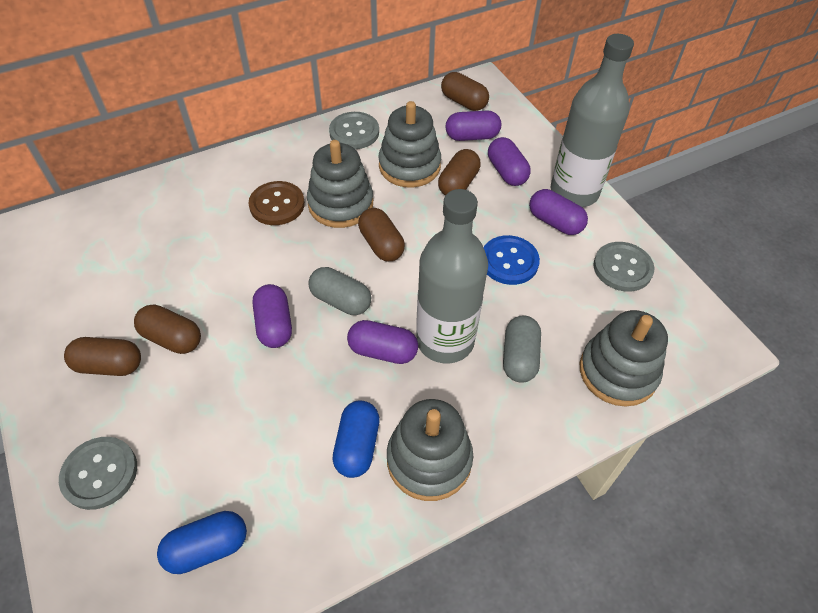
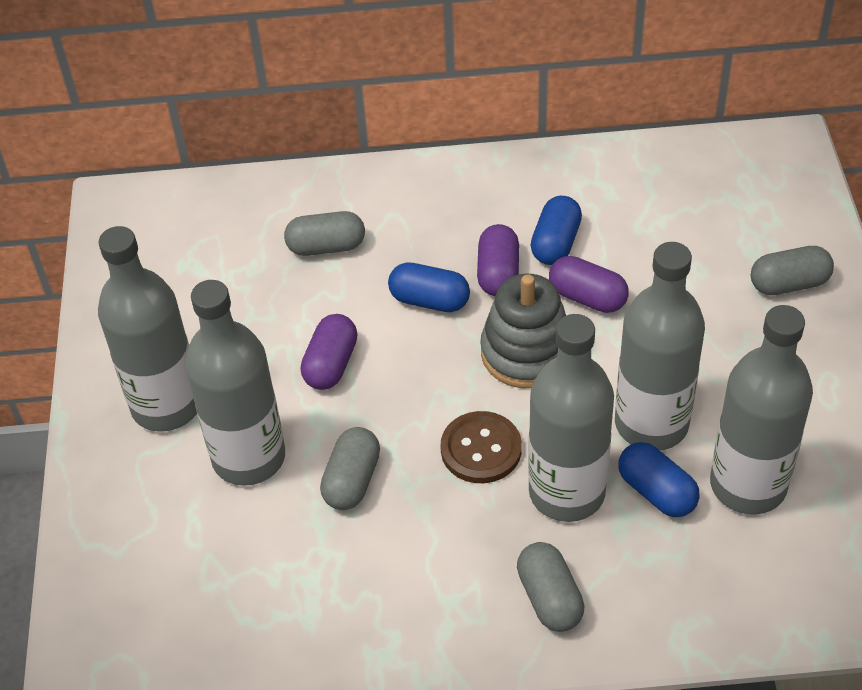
blue button: 1 -> 0
blue capsule: 2 -> 3
brown capsule: 5 -> 0
grey bottle: 2 -> 5
grey button: 3 -> 0
grey capsule: 2 -> 4
grey stacking toy: 4 -> 1
purple capsule: 5 -> 3

